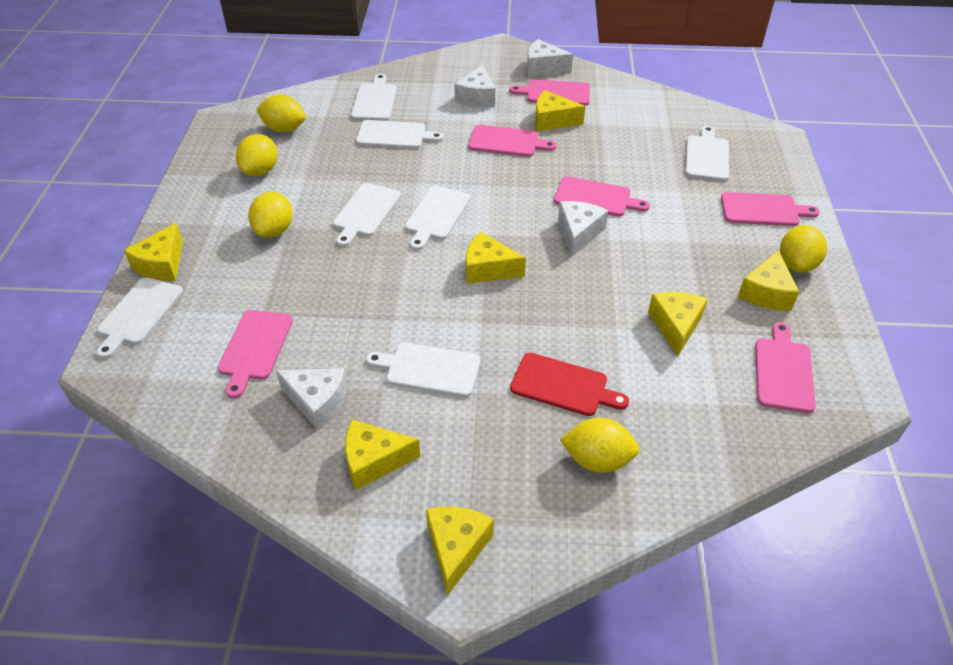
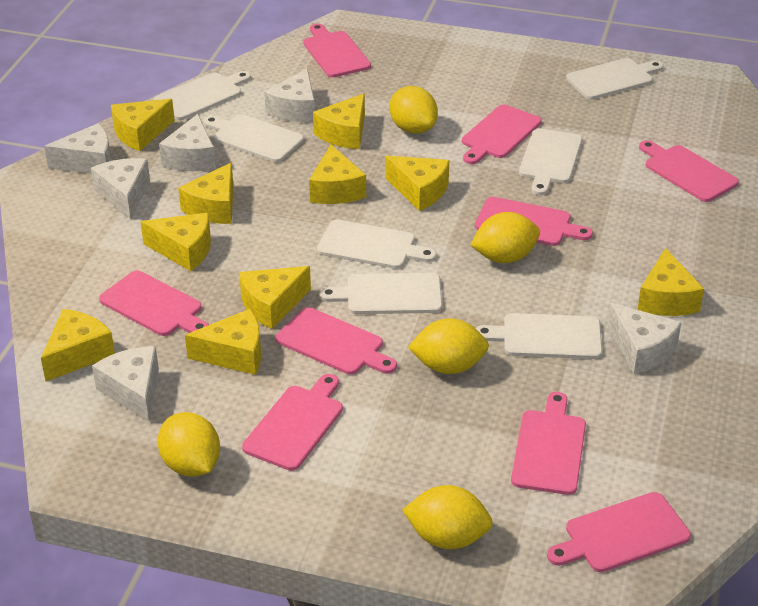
pink cutting board: 6 -> 9
red cutting board: 1 -> 0
white cheese: 4 -> 6
yellow cheese: 7 -> 10

